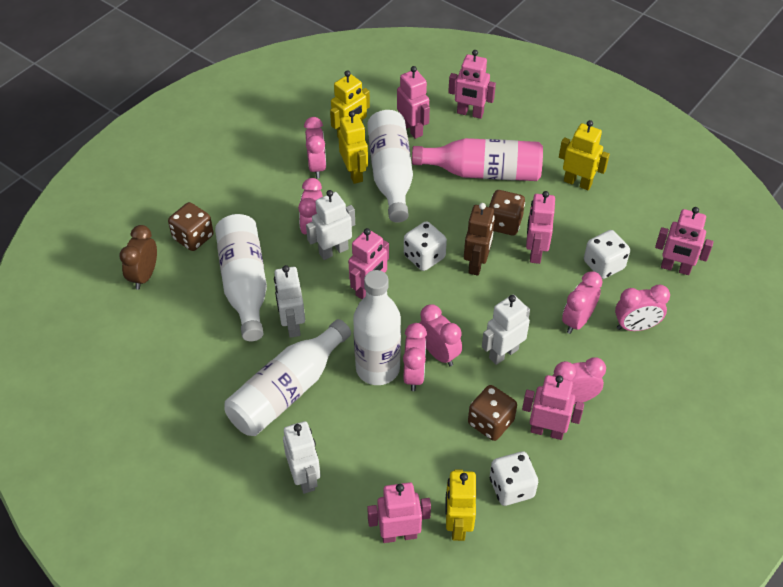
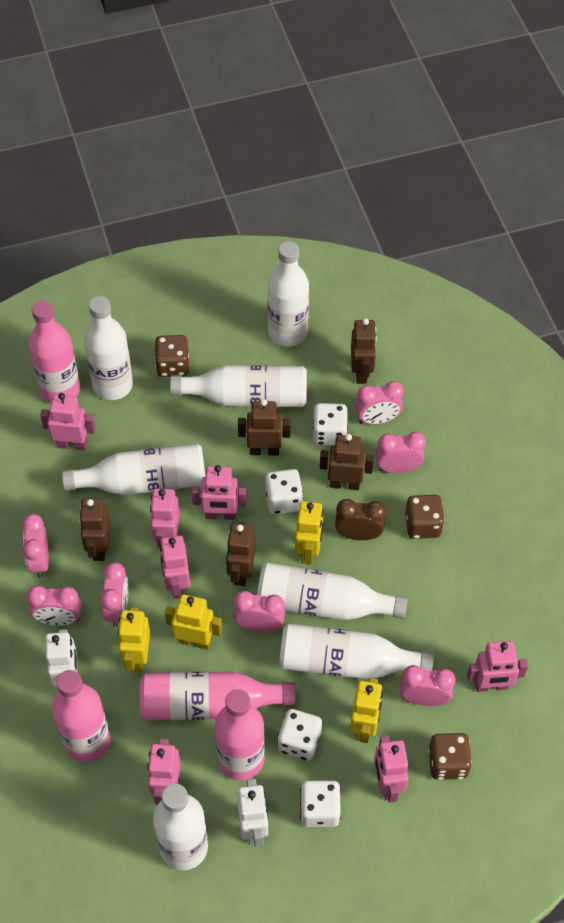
brown robot: 1 -> 5
pink bottle: 1 -> 4
white bottle: 4 -> 7
white dice: 3 -> 4
white robot: 4 -> 2

